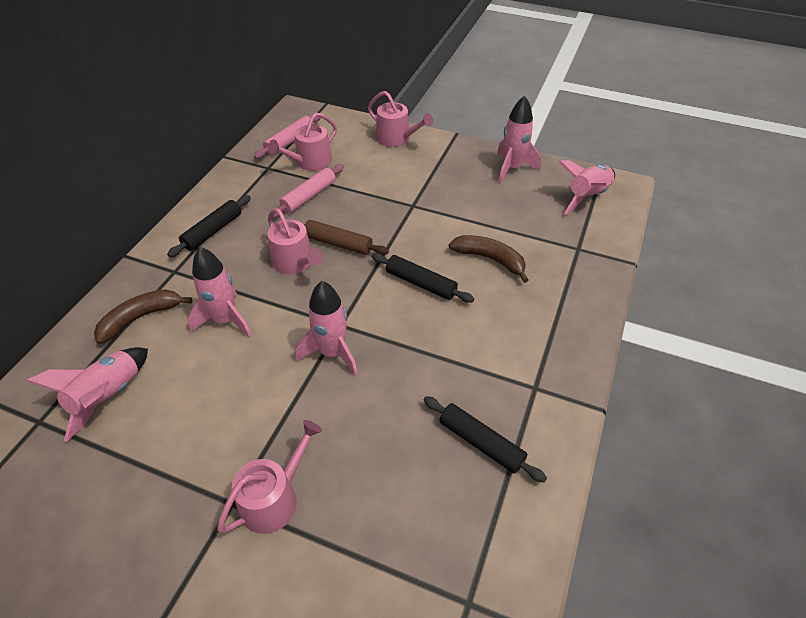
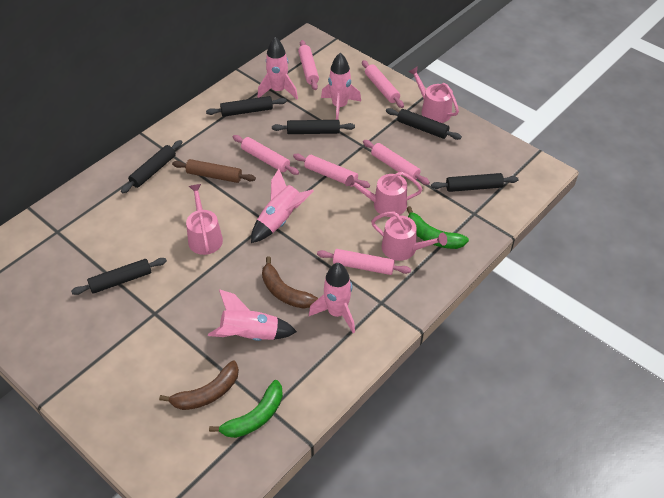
black rolling pin: 3 -> 6
green banana: 0 -> 2
pink rolling pin: 2 -> 6

